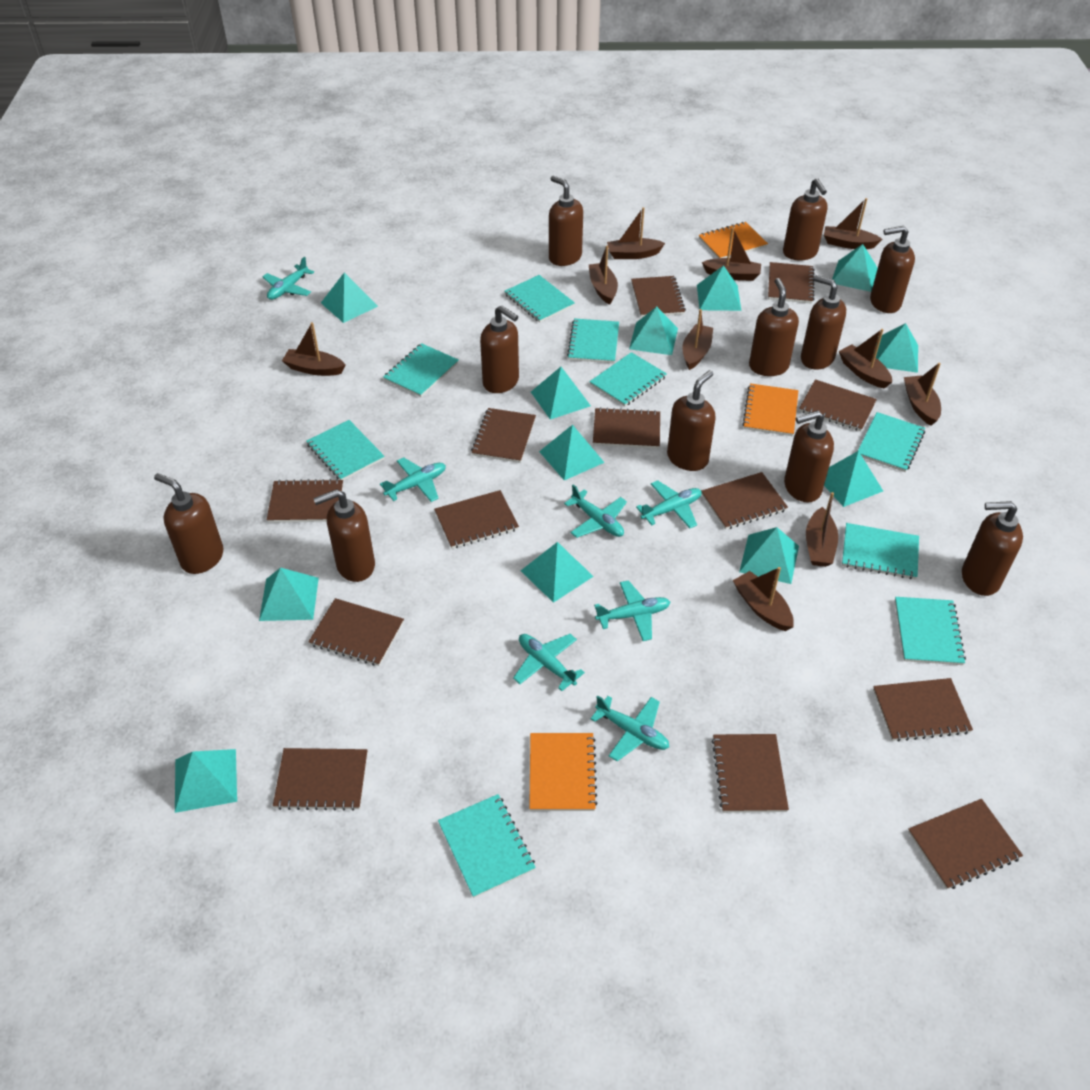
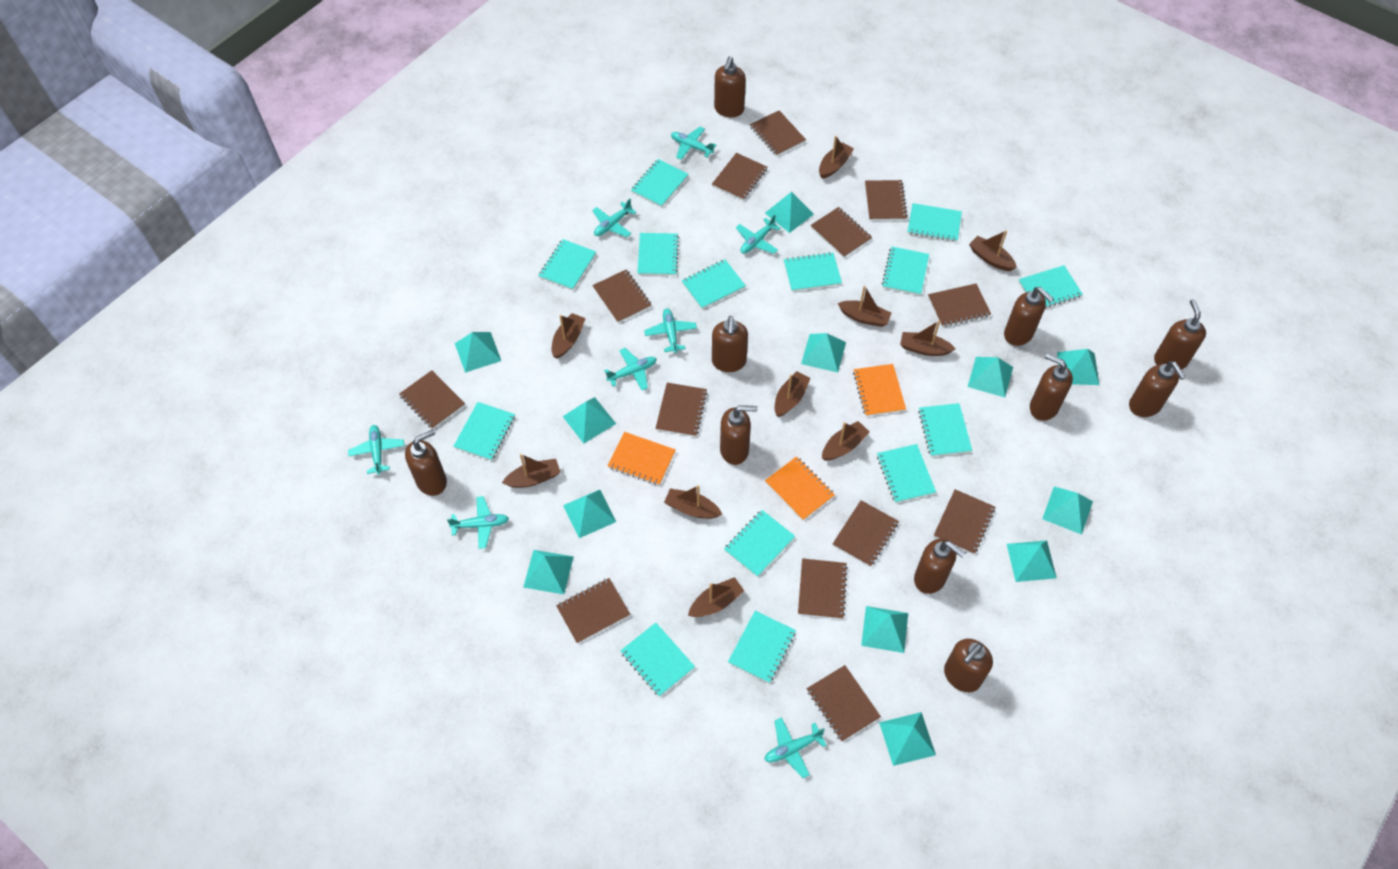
brown soap dispenser: 11 -> 10
turquoise notebook: 9 -> 14
turquoise plane: 7 -> 8

